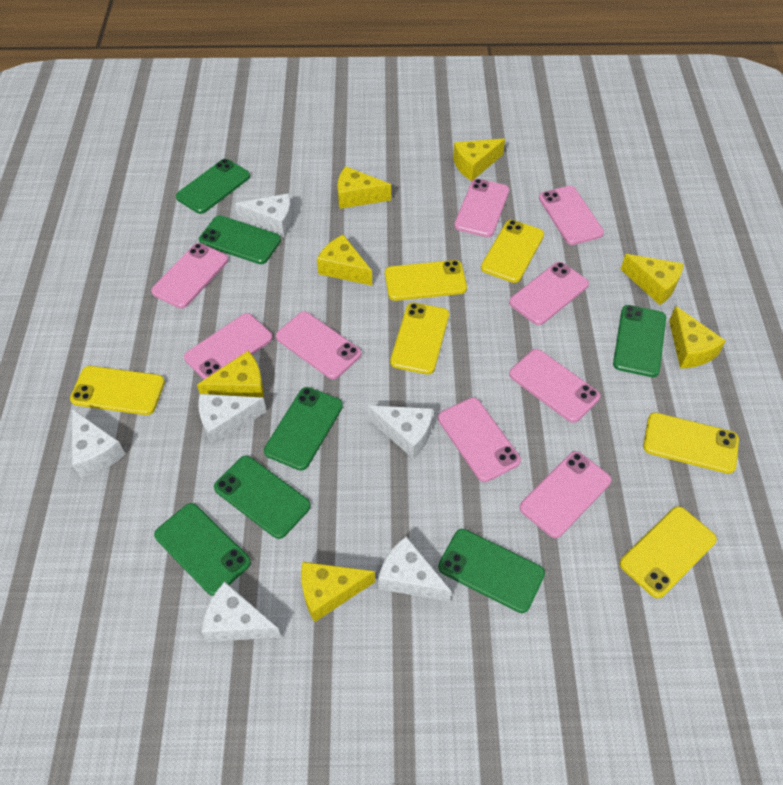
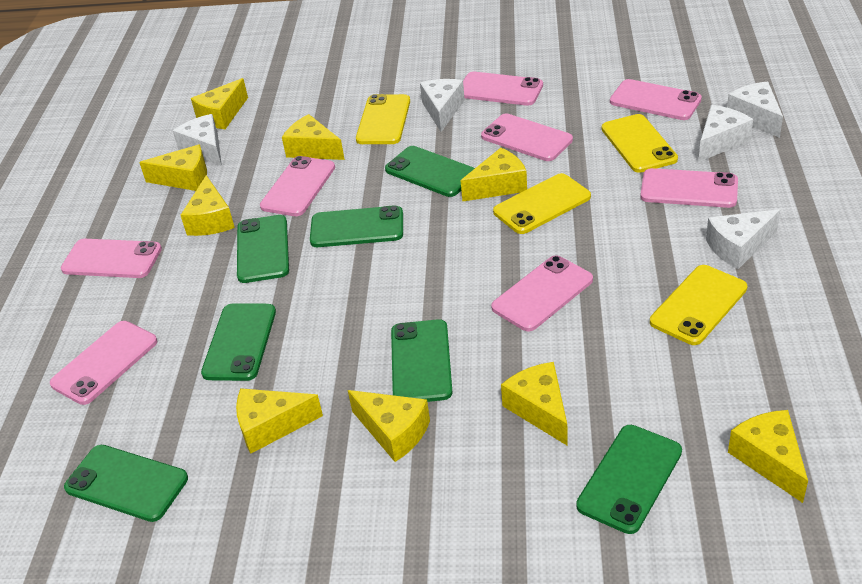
pink phone: 9 -> 8
white cheese: 6 -> 5
yellow cheese: 7 -> 9
yellow phone: 6 -> 4

